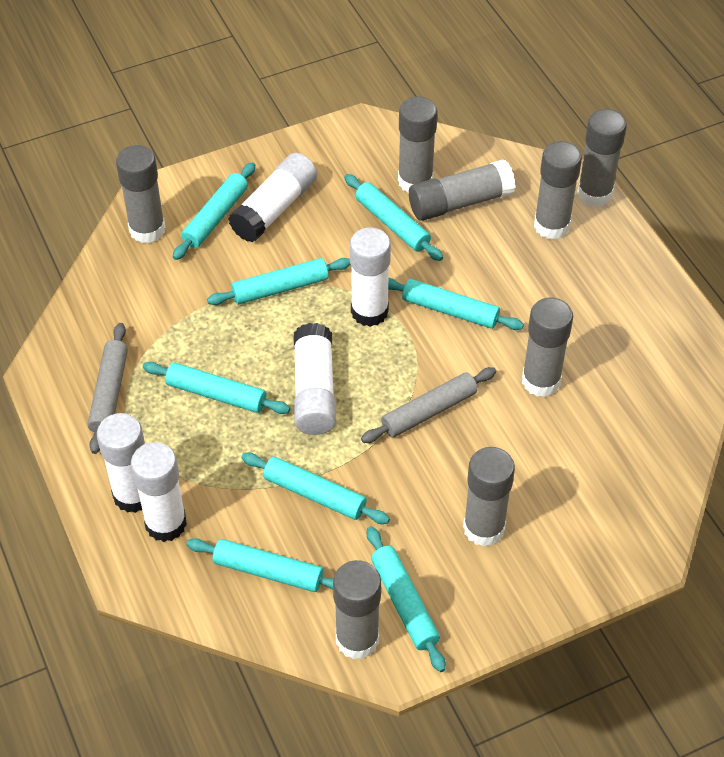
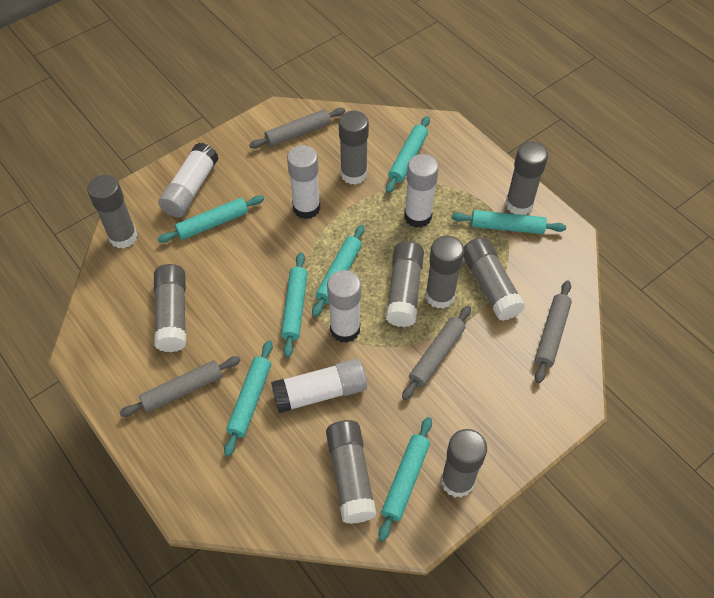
grey glue stick: 8 -> 9
grey rolling pin: 2 -> 4
turquoise rolling pin: 8 -> 7

